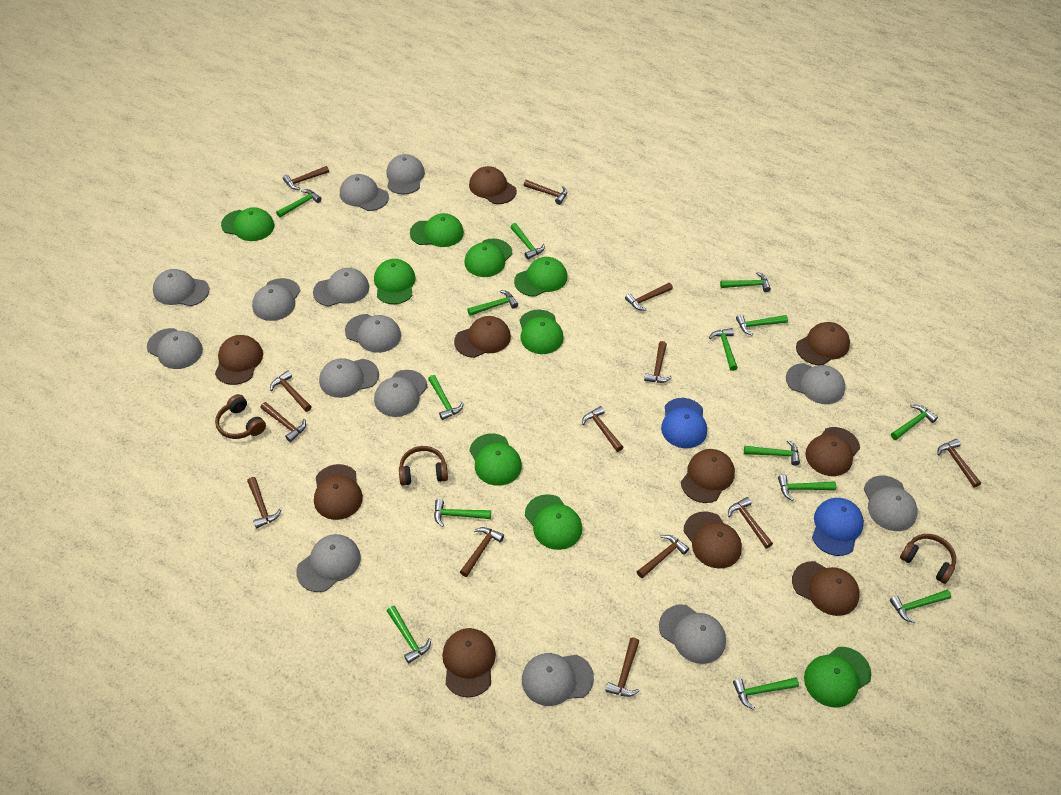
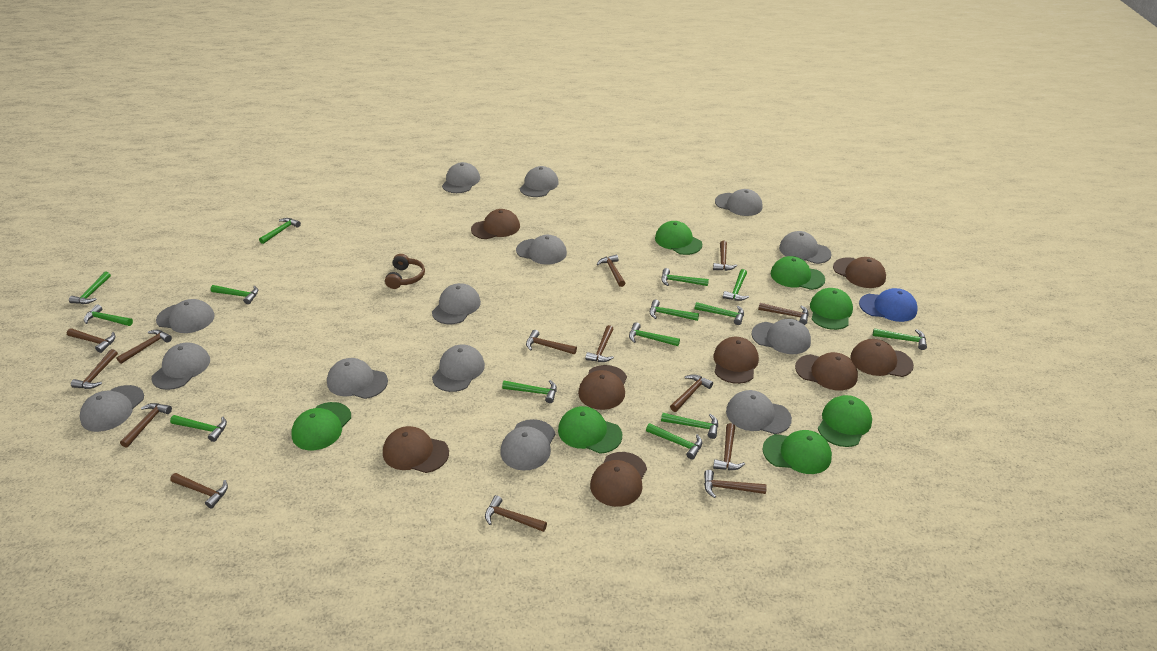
blue cap: 2 -> 1
brown cap: 10 -> 8
brown hammer: 13 -> 14
brown headphones: 3 -> 1
green cap: 9 -> 7

